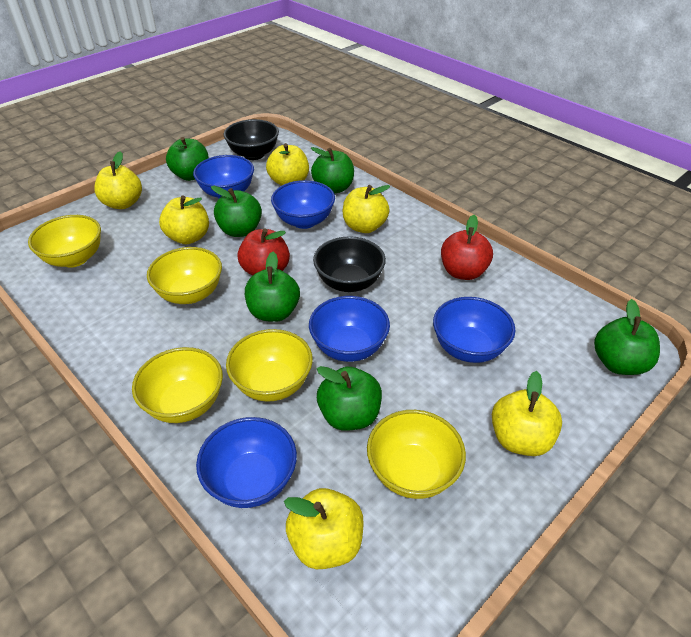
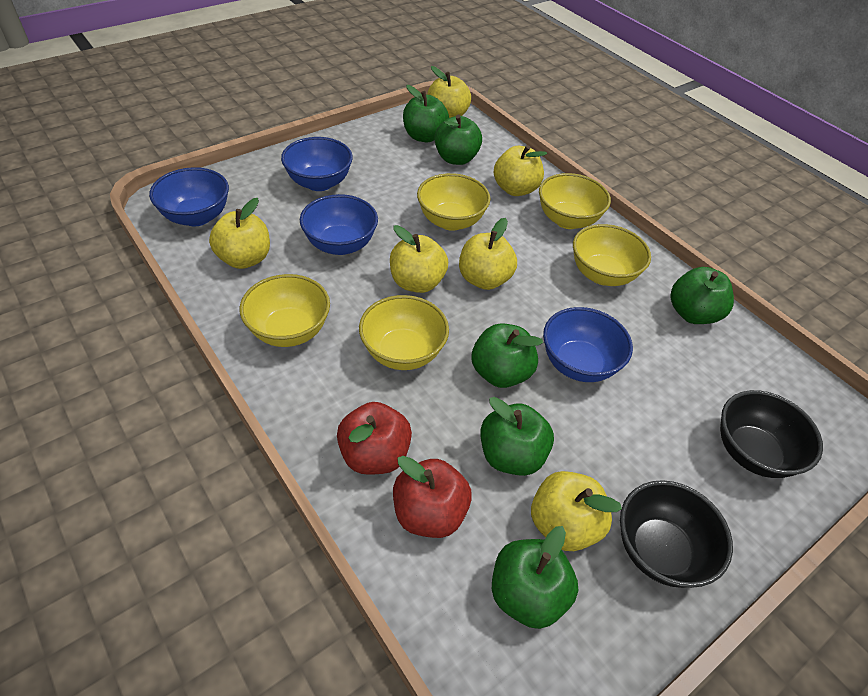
blue bowl: 5 -> 4

